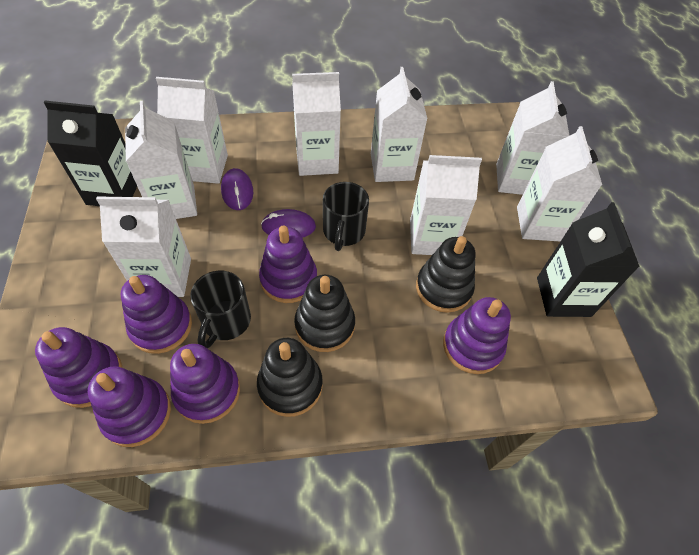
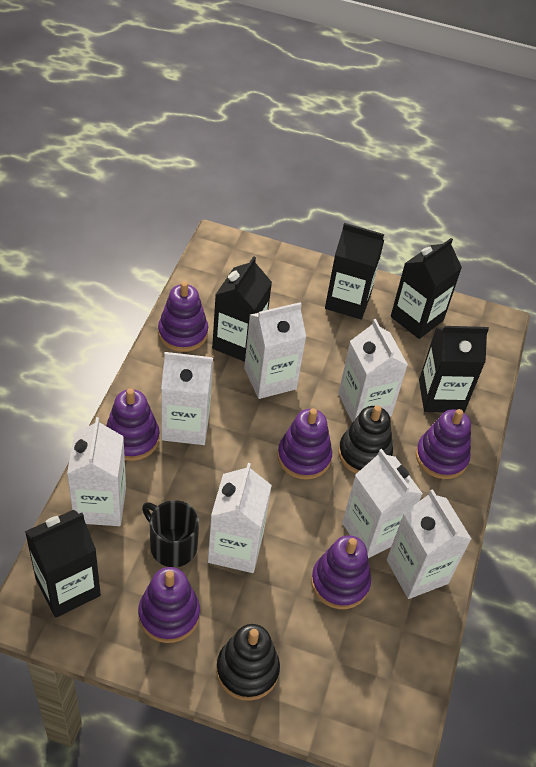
black carton: 2 -> 5
black mug: 2 -> 1
black stacking toy: 3 -> 2
purple mouse: 2 -> 0
white carton: 8 -> 7

